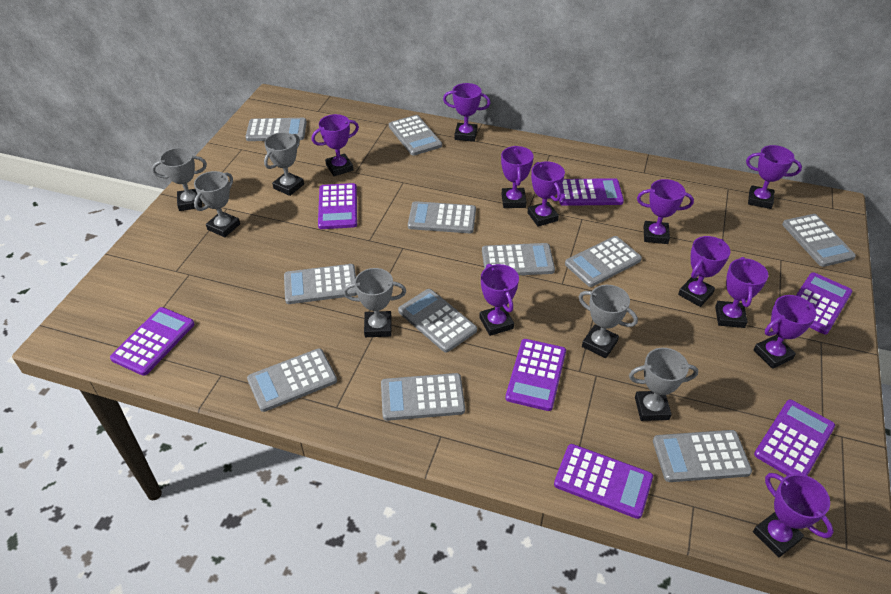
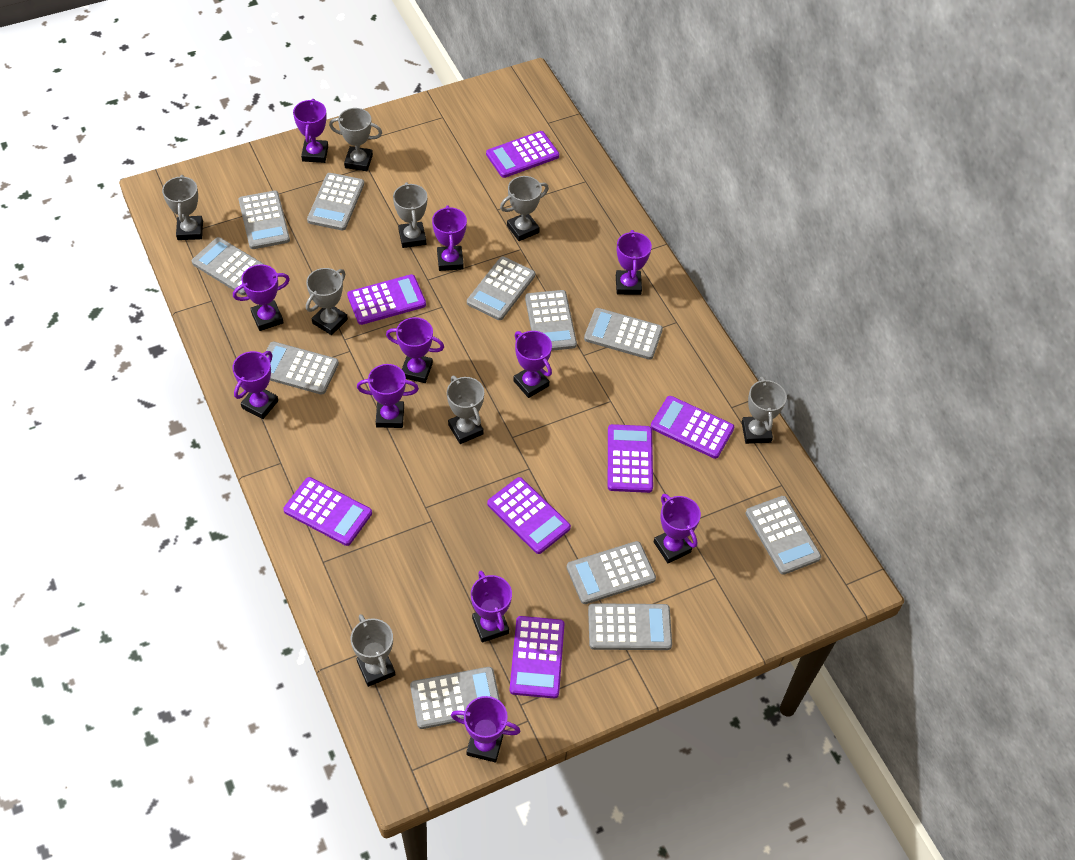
grey trophy: 6 -> 8

